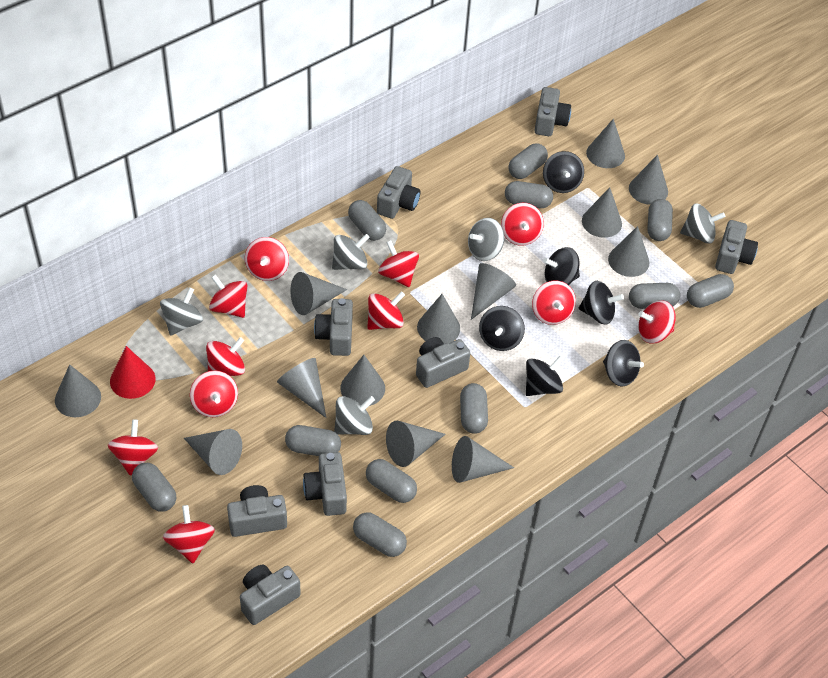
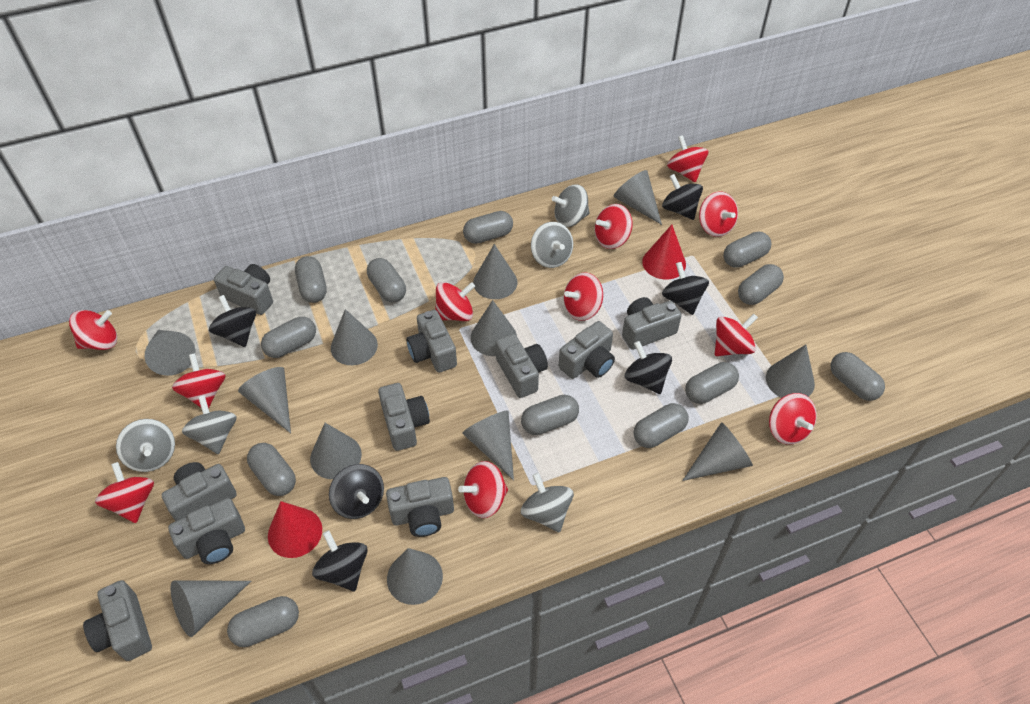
grey camera: 8 -> 10
grey capsule: 11 -> 12
grey cone: 13 -> 12
red cone: 1 -> 2

